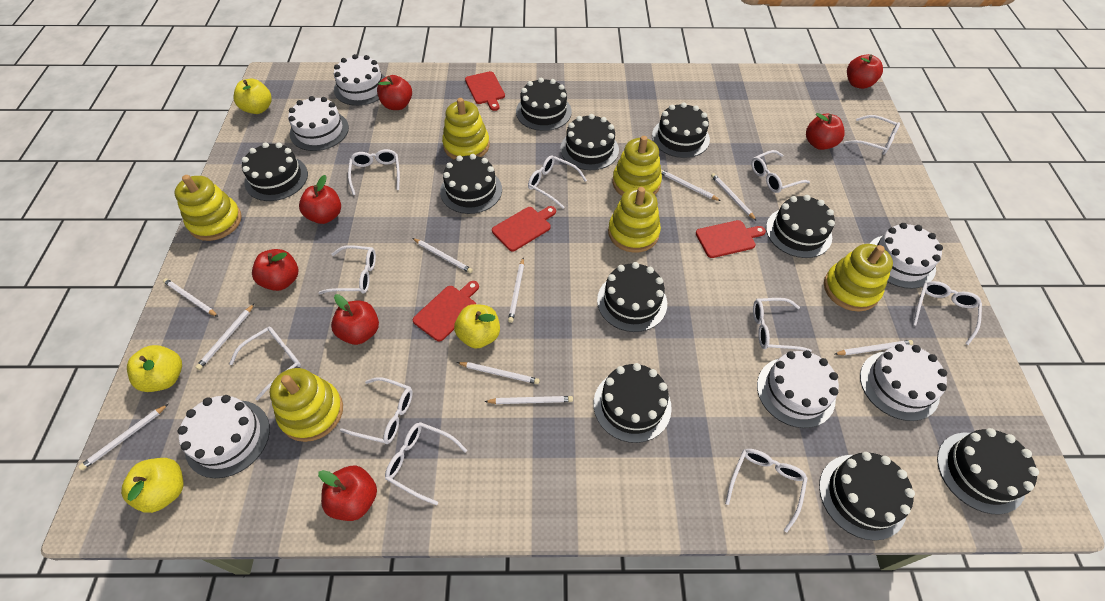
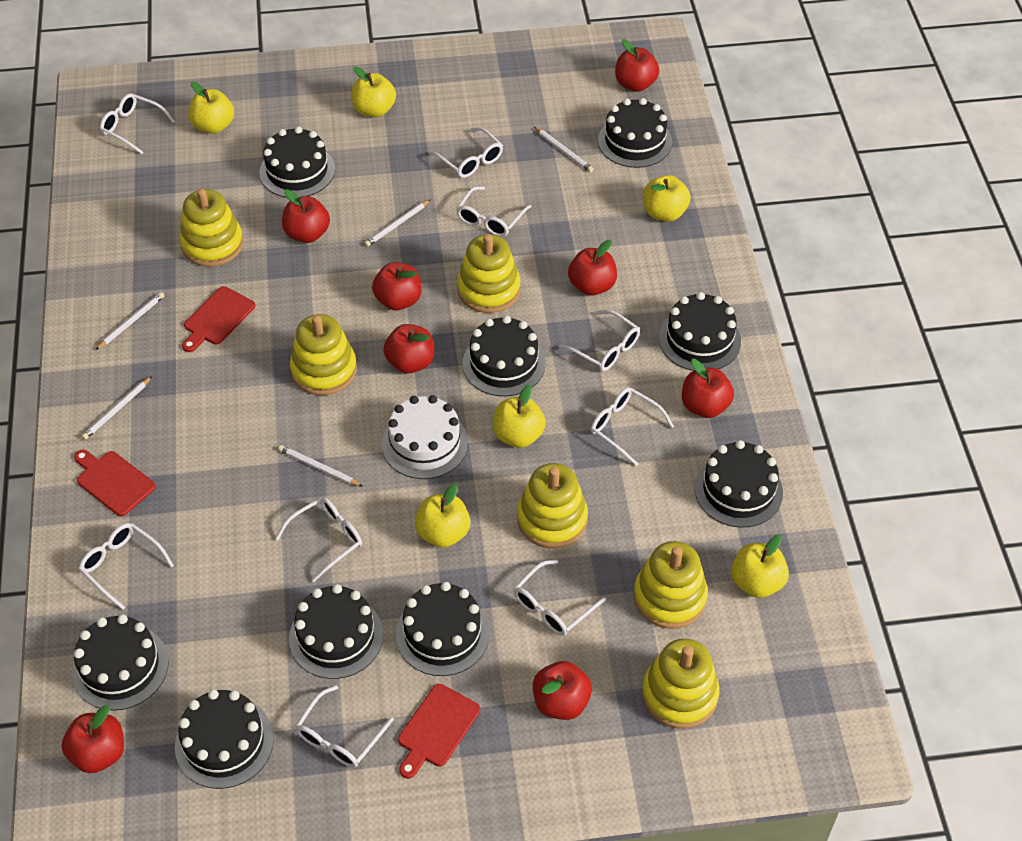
black cake: 10 -> 9
red apple: 7 -> 8
red cutting board: 4 -> 3
white cake: 6 -> 1
white glasses: 11 -> 9
white pencil: 10 -> 5
yellow apple: 4 -> 6

